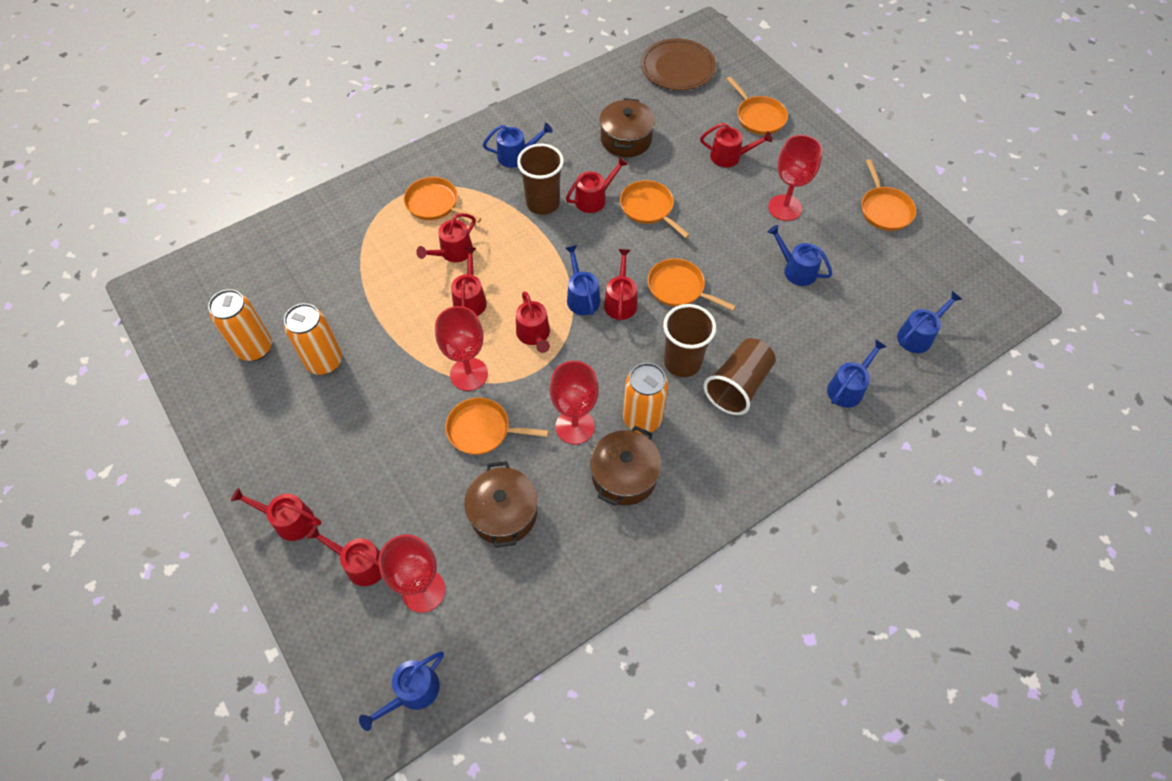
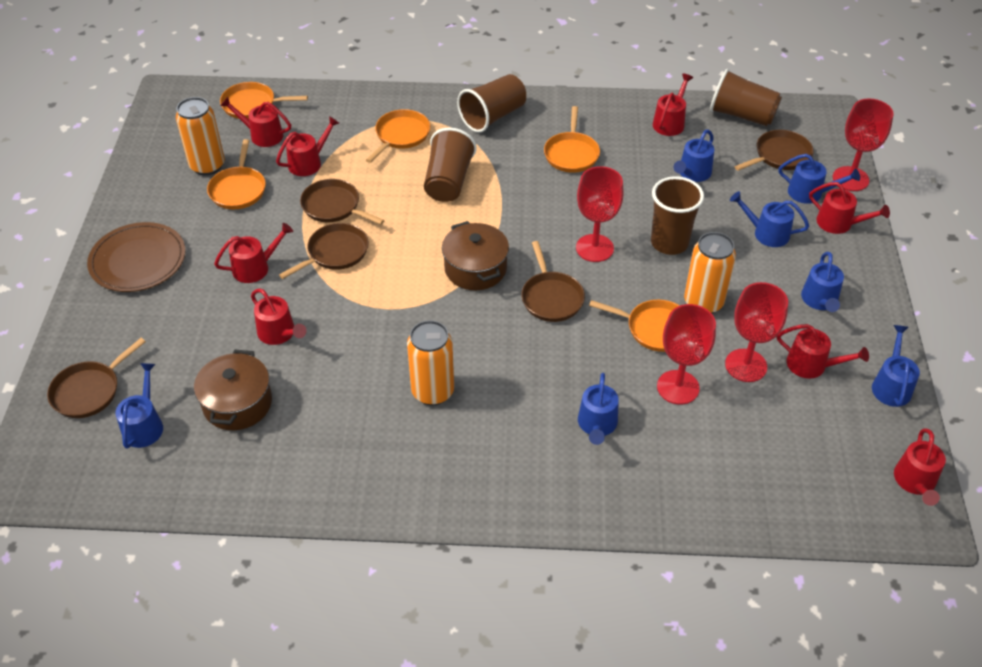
blue watering can: 6 -> 7
brown cup: 3 -> 4
brown pan: 0 -> 5
brown pot: 3 -> 2
orange pan: 6 -> 5

